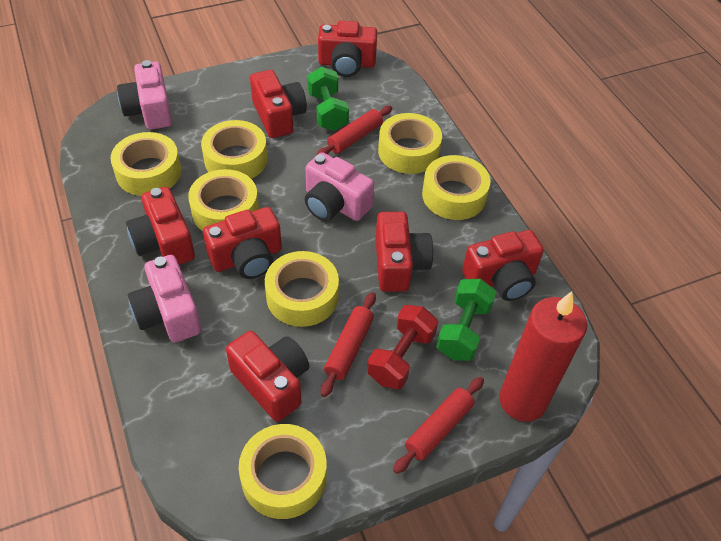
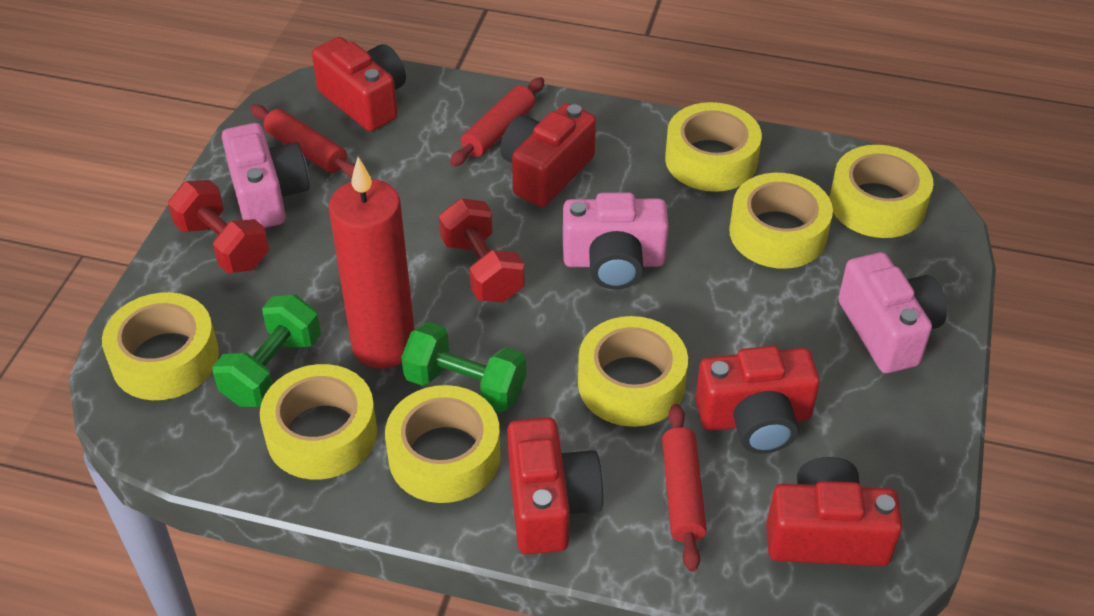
red camera: 7 -> 5
red dumbbell: 1 -> 2

